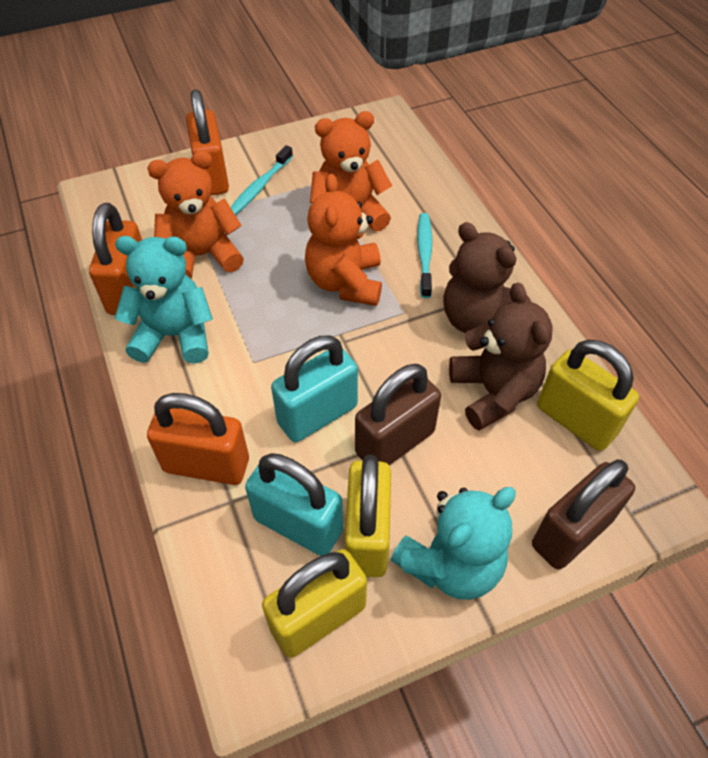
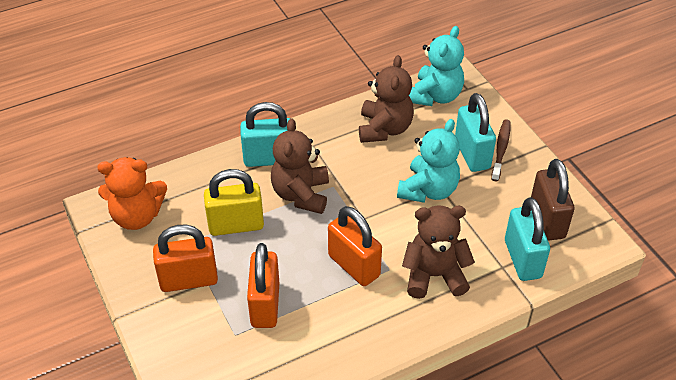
brown padlock: 2 -> 1
brown teddy bear: 2 -> 3
brown toothbrush: 0 -> 1
orange teddy bear: 3 -> 1
turquoise padlock: 2 -> 3
turquoise toothbrush: 2 -> 0
yellow padlock: 3 -> 1

